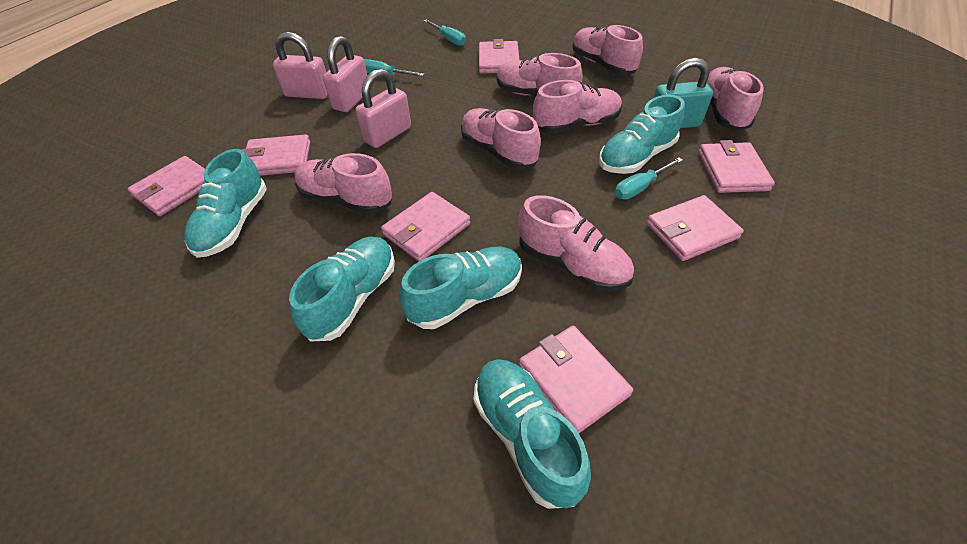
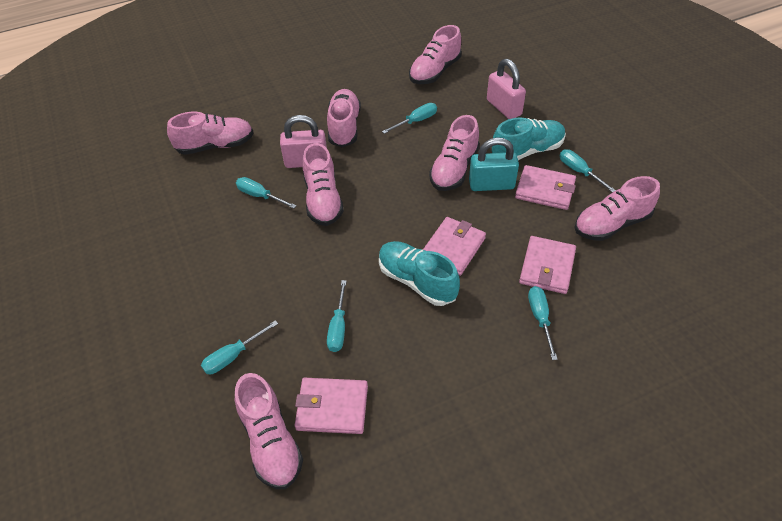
pink padlock: 3 -> 2
pink wallet: 7 -> 4
turquoise screwdriver: 3 -> 6
turquoise shoe: 5 -> 2

